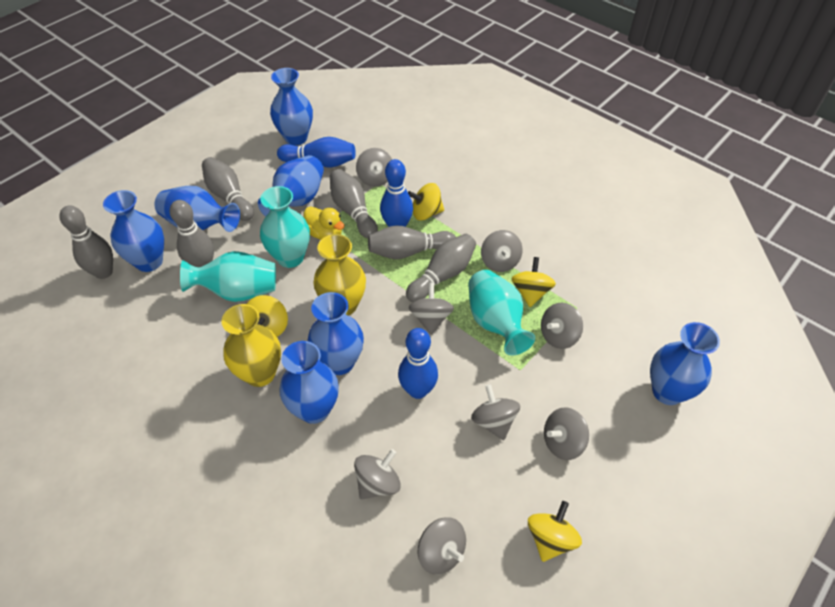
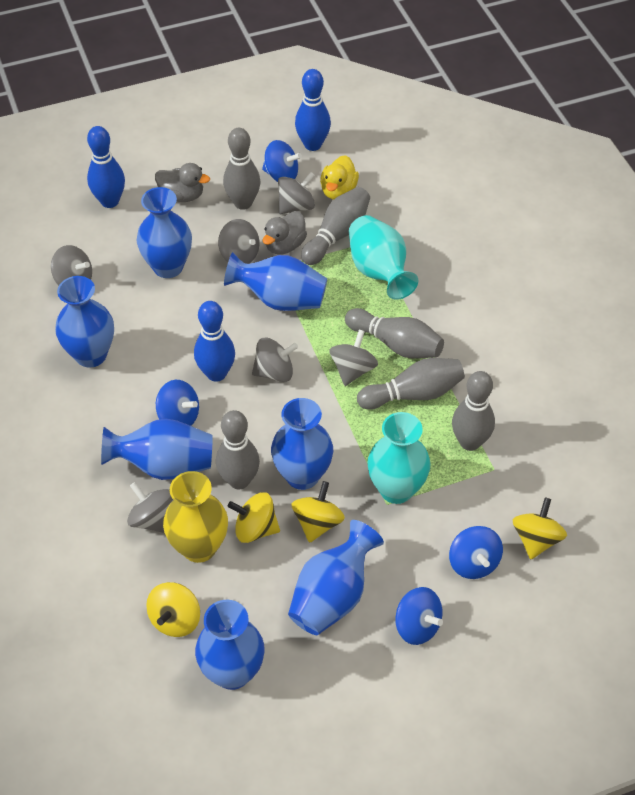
blue spinning top: 0 -> 4
grey duck: 0 -> 2
grey spinning top: 8 -> 6
turquoise vase: 3 -> 2
yellow vase: 2 -> 1

